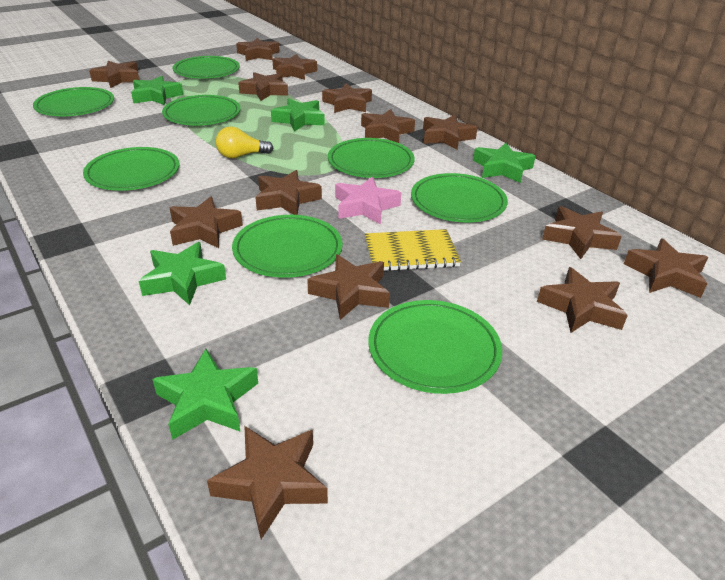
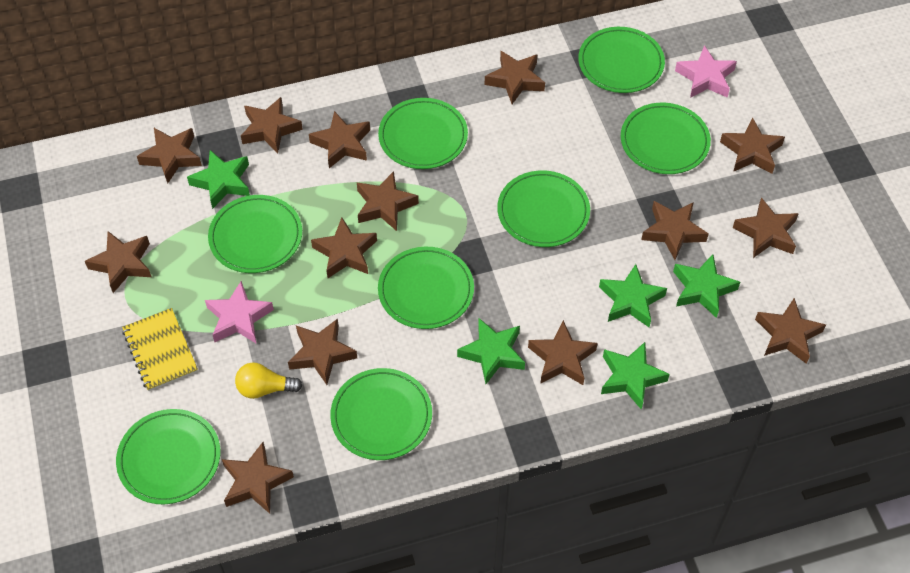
pink star: 1 -> 2

